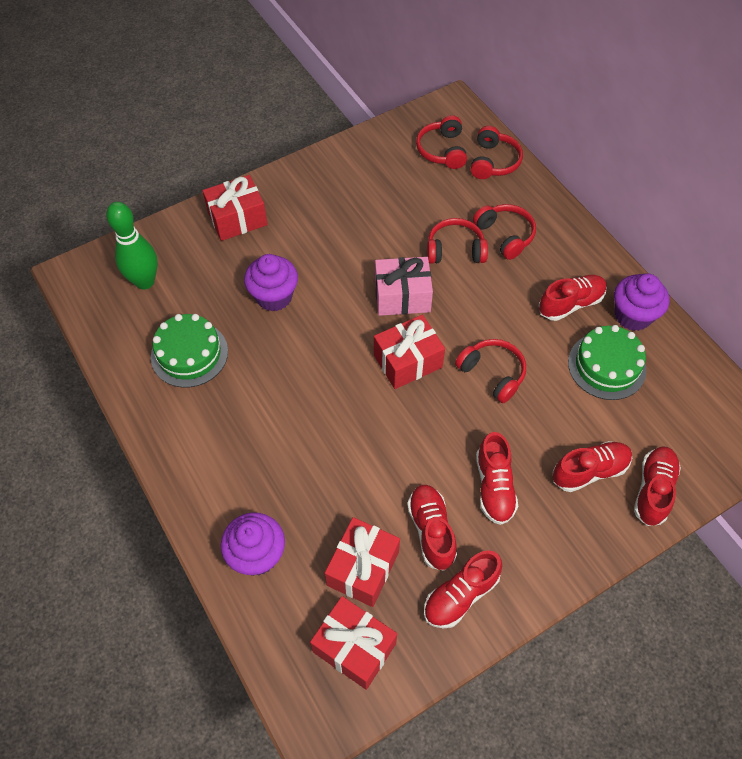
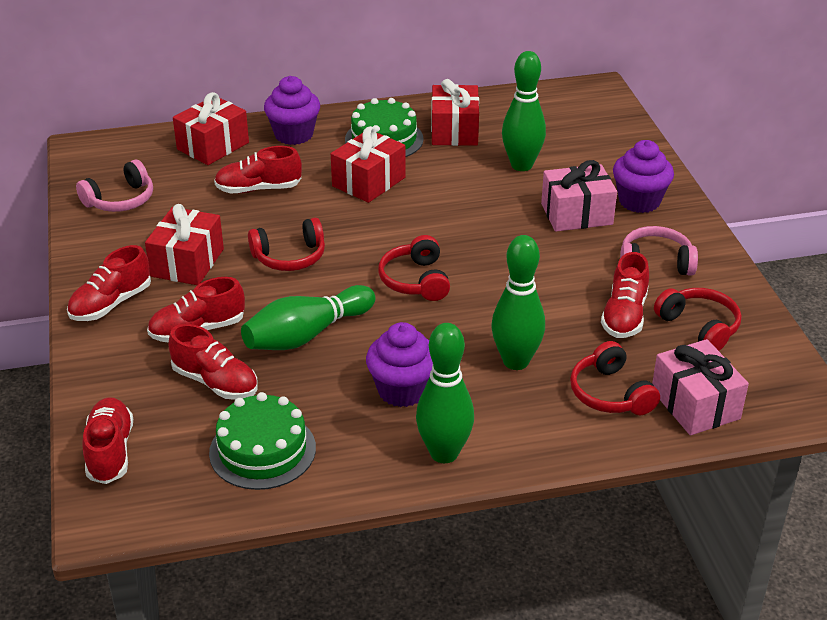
green bowling pin: 1 -> 4
pink gift: 1 -> 2
pink headphones: 0 -> 2
red headphones: 5 -> 4

